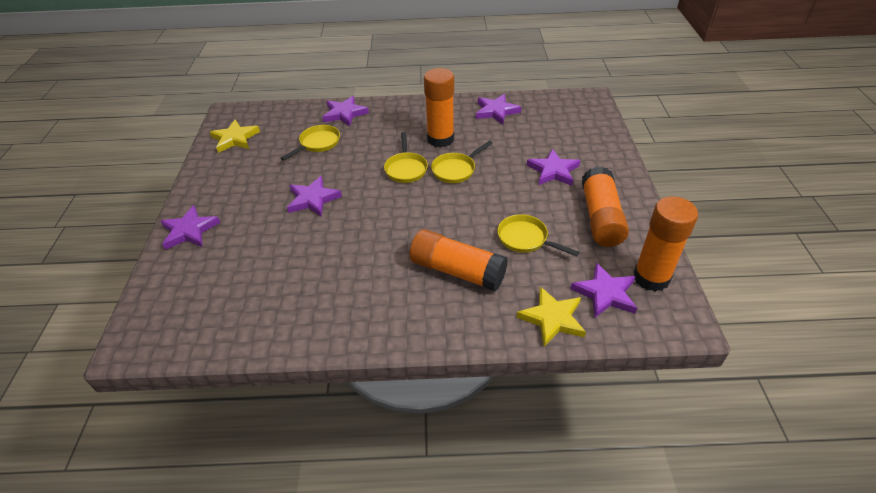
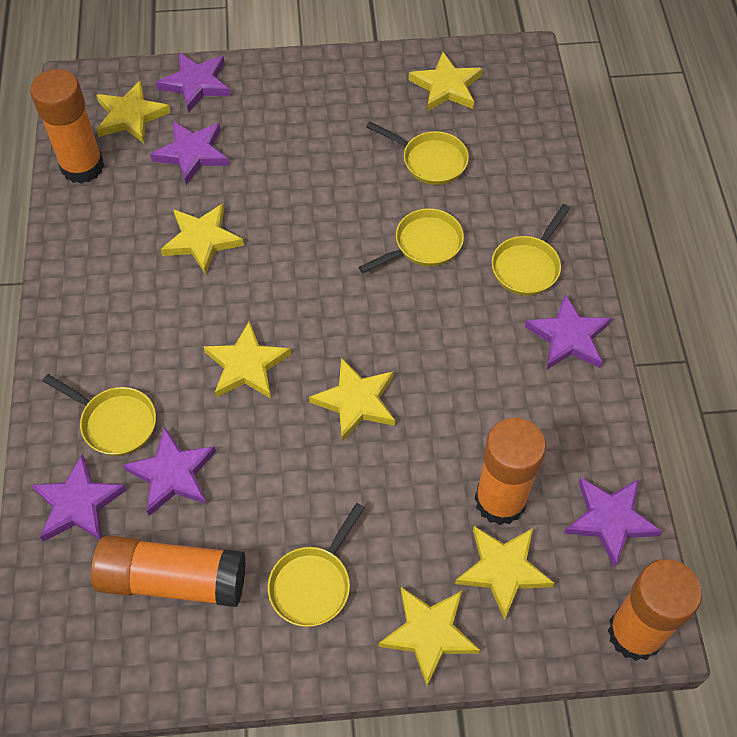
yellow pan: 4 -> 5
yellow star: 2 -> 7

